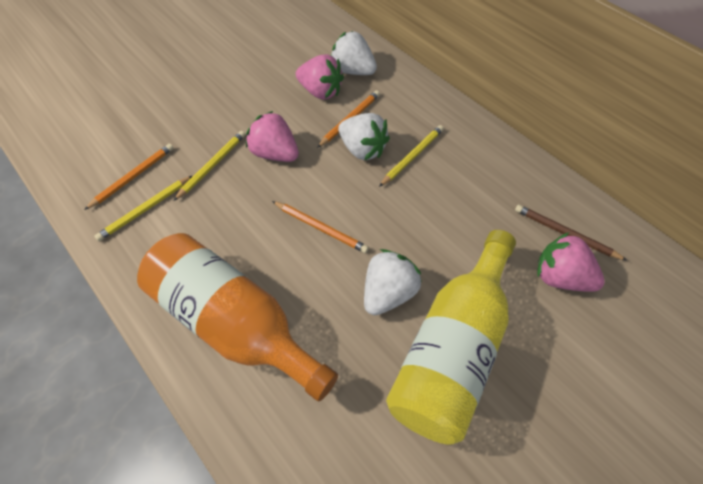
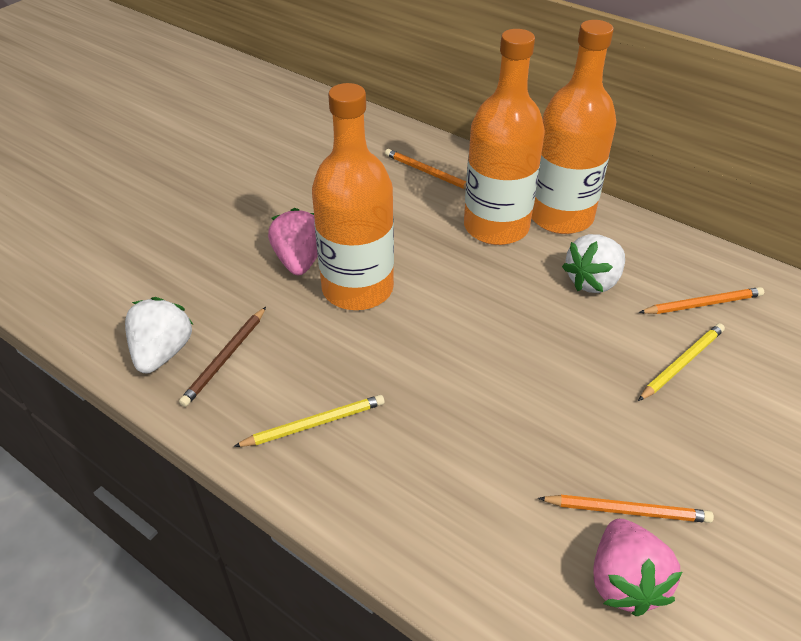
orange bottle: 1 -> 3
pink strawberry: 3 -> 2
white strawberry: 3 -> 2
yellow bottle: 1 -> 0
yellow pencil: 3 -> 2

